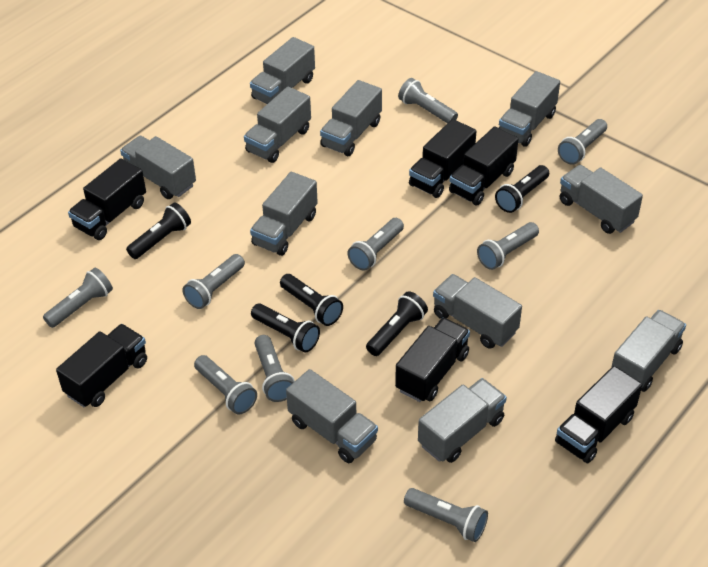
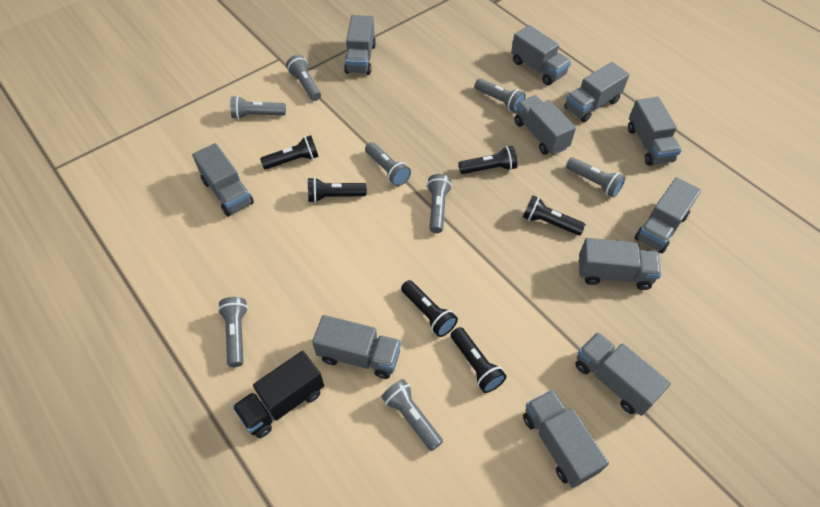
black flashlight: 5 -> 6
black truck: 6 -> 1
grey flashlight: 9 -> 8

